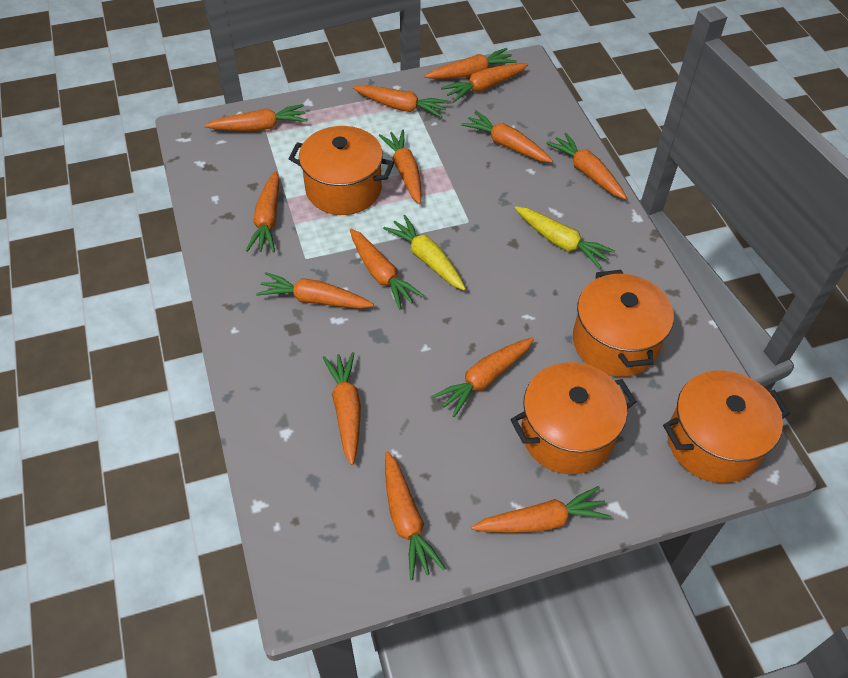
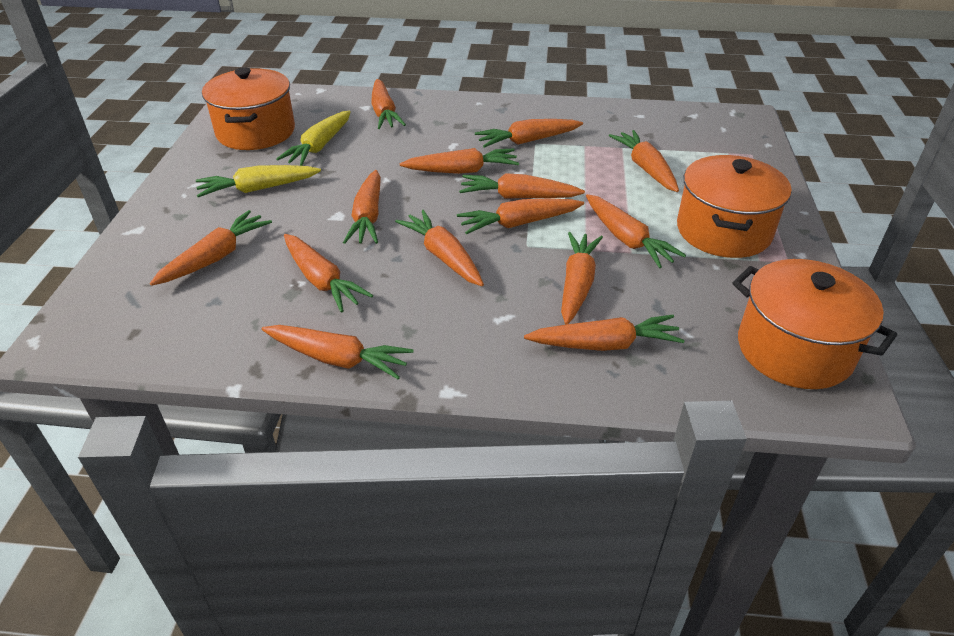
orange pot: 4 -> 3

